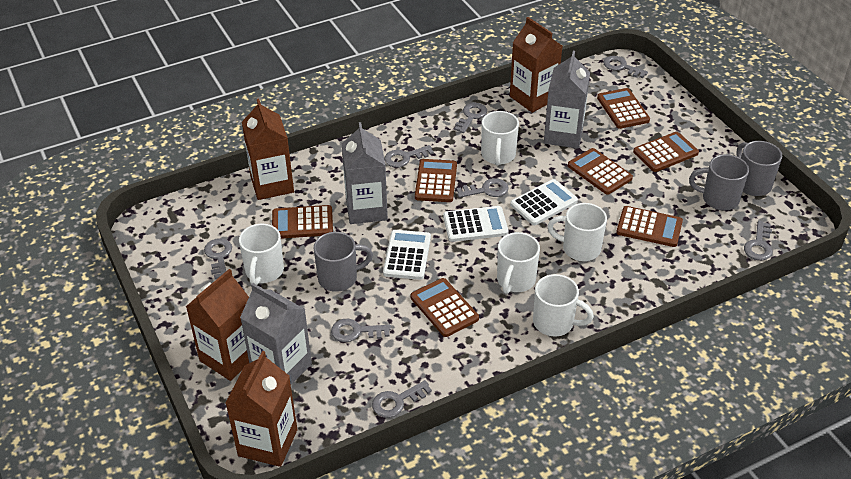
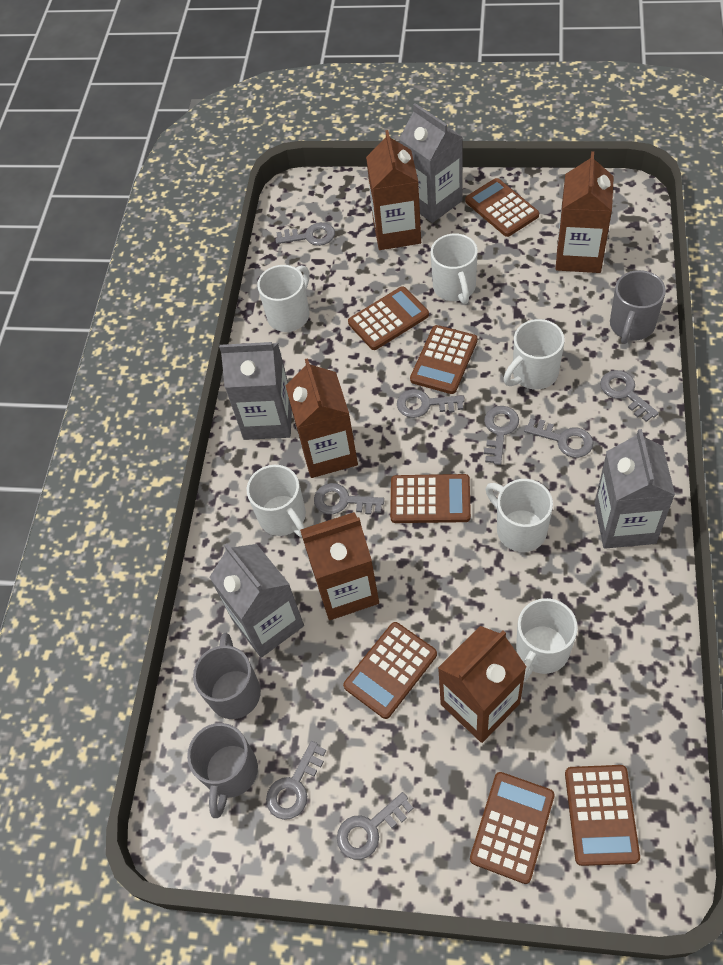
brown carton: 4 -> 5
grey carton: 3 -> 4
white calculator: 3 -> 0
white mug: 5 -> 6

